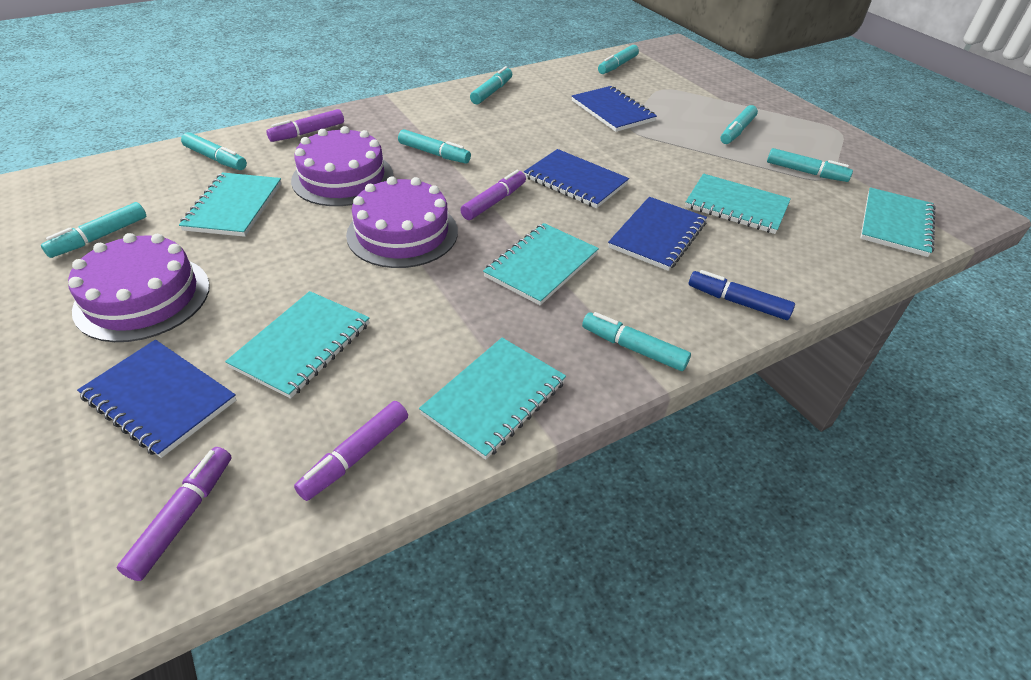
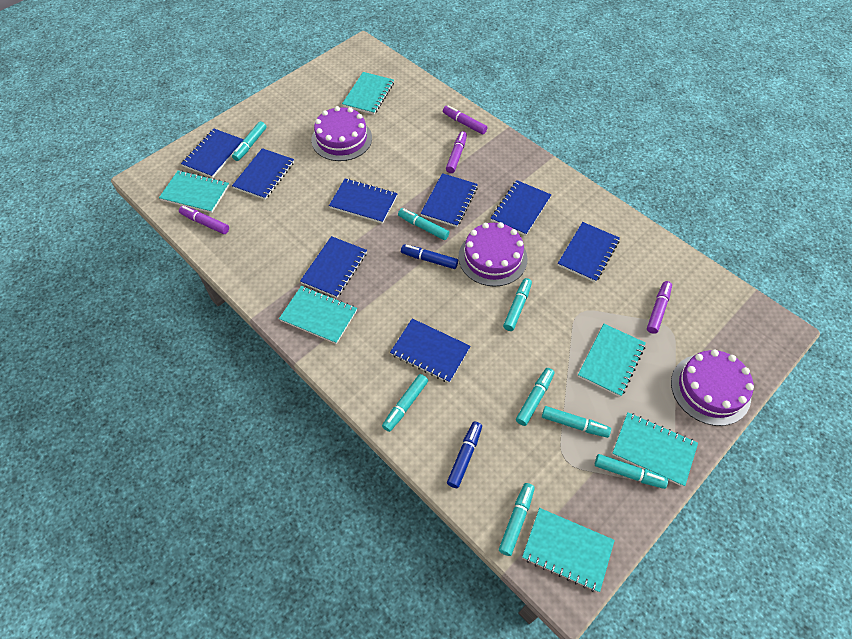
blue marker: 1 -> 2
blue notebook: 4 -> 8

